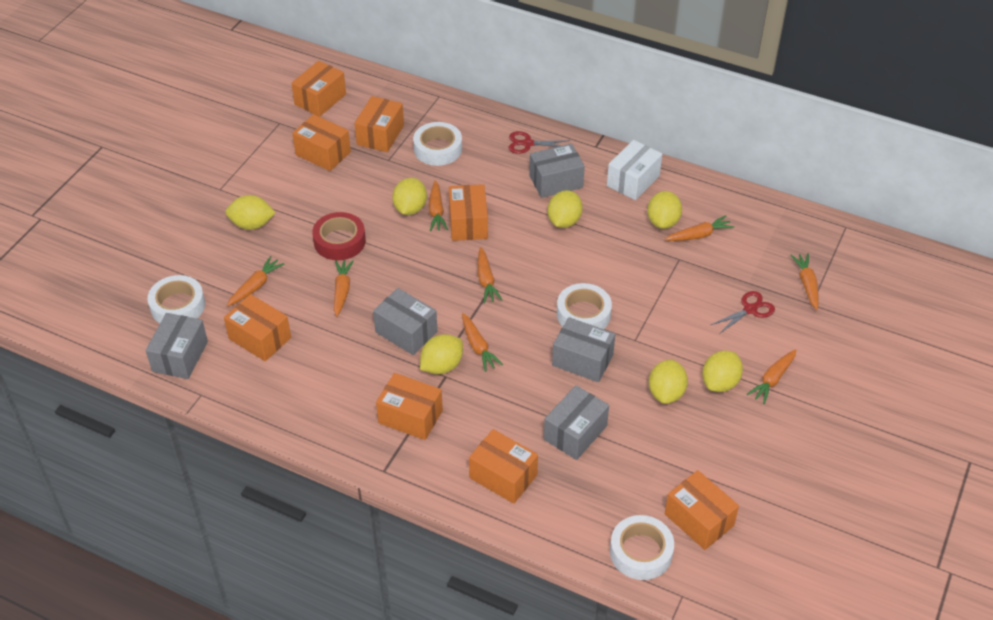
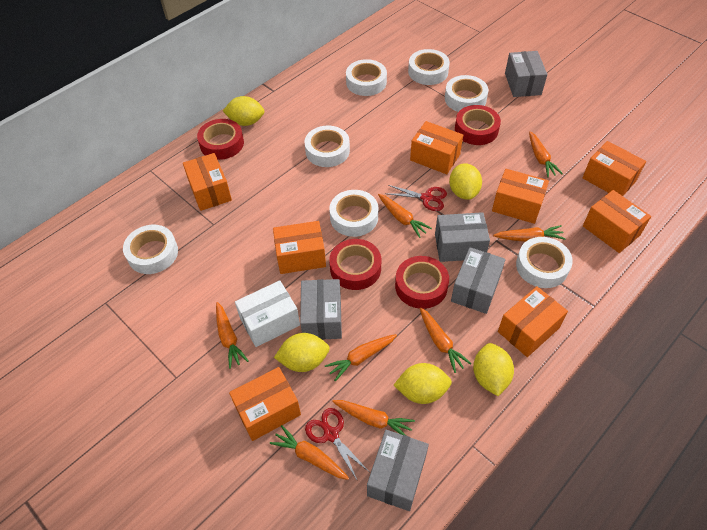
red tape: 1 -> 4
white tape: 4 -> 7
yellow lemon: 7 -> 5

